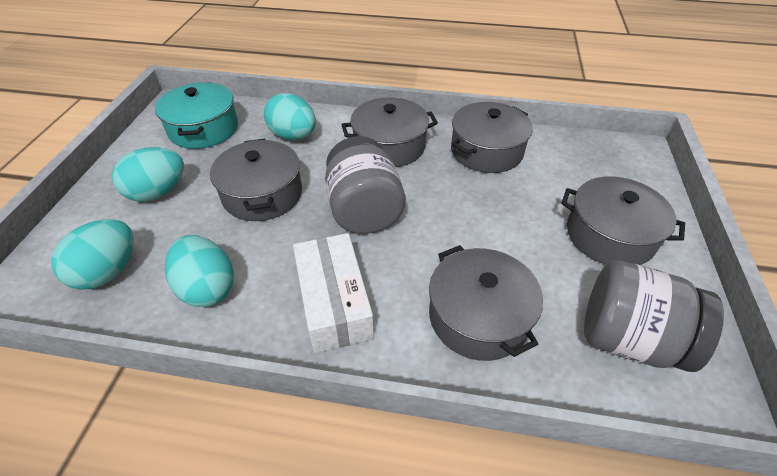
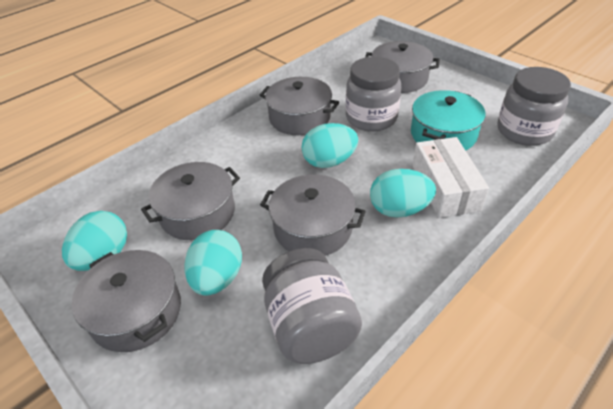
grey jar: 2 -> 3

